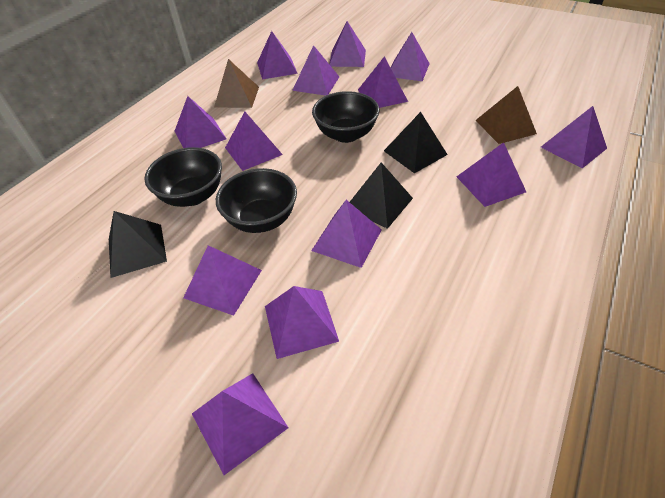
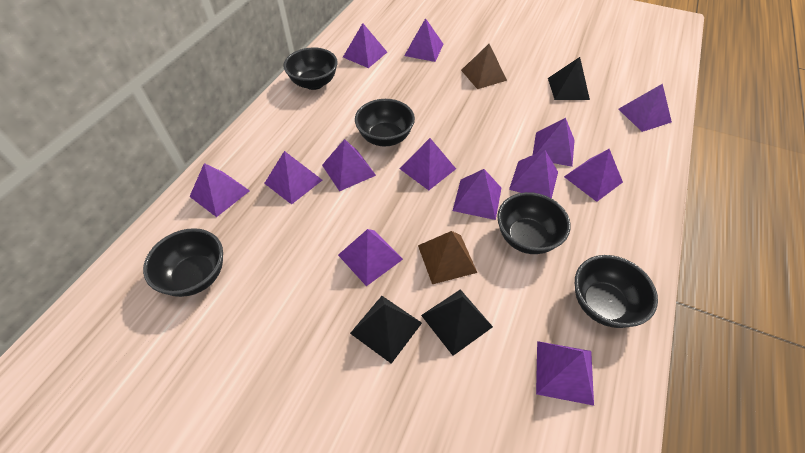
black bowl: 3 -> 5

